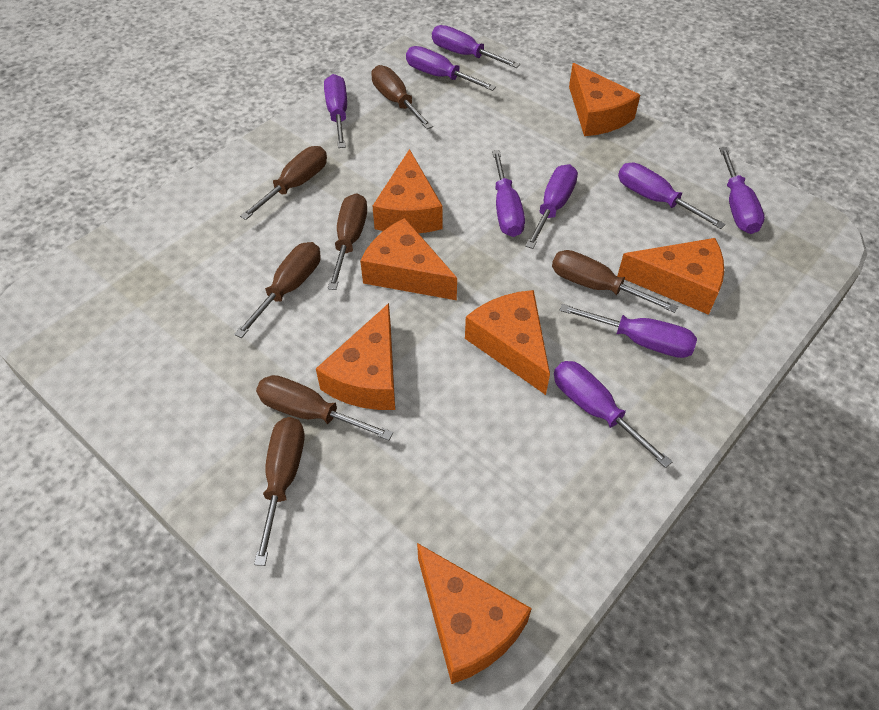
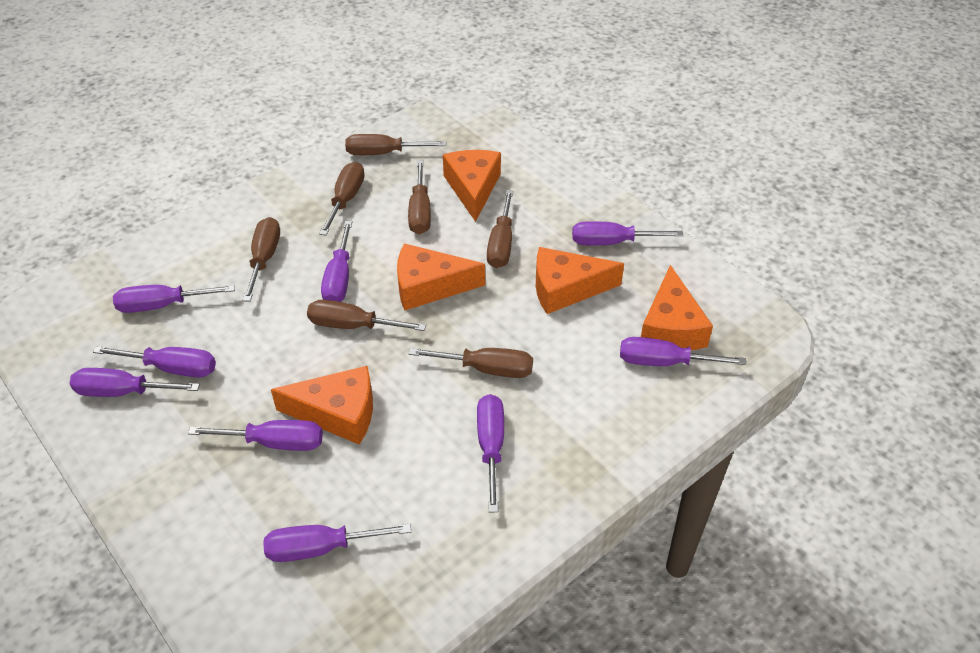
orange cheese: 7 -> 5

